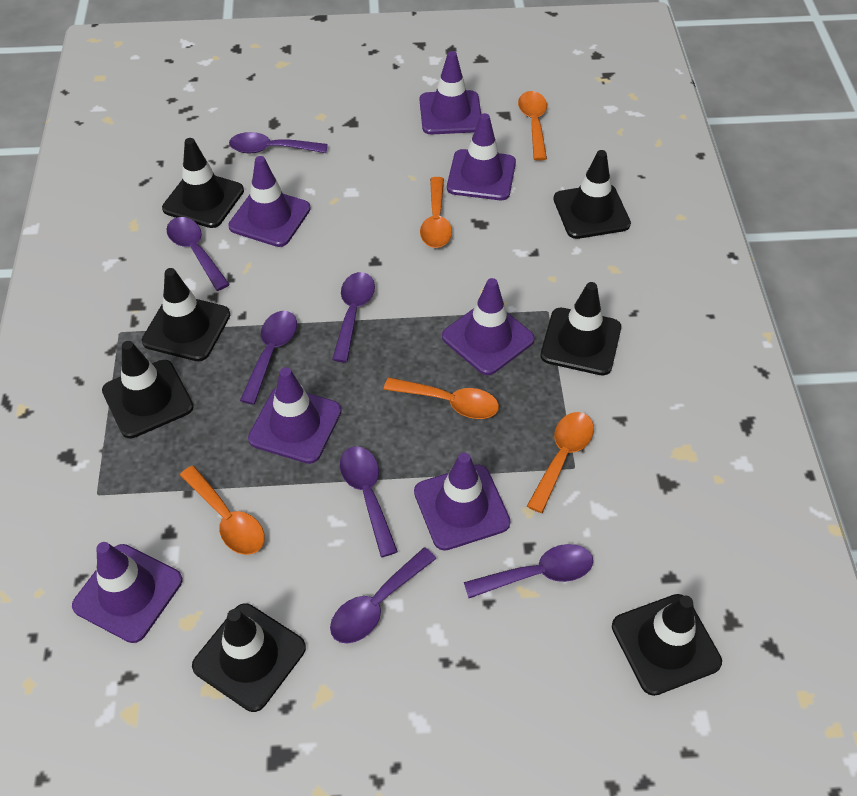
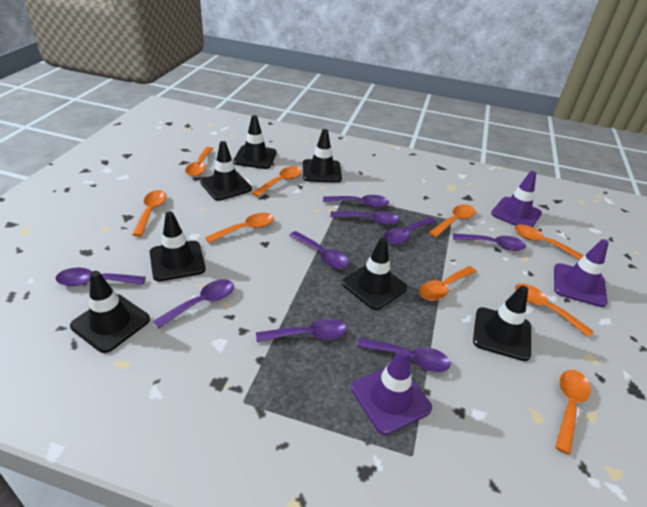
orange spoon: 5 -> 9
purple spoon: 7 -> 9
purple traffic cone: 7 -> 3

